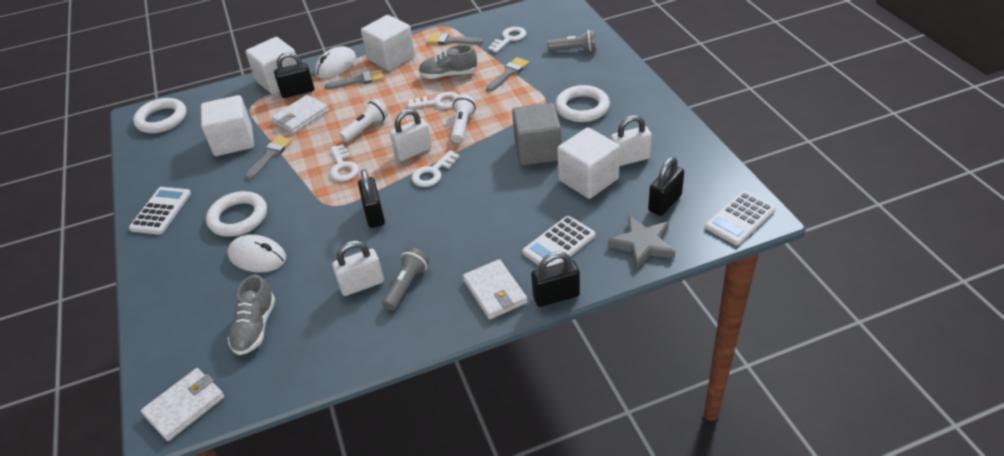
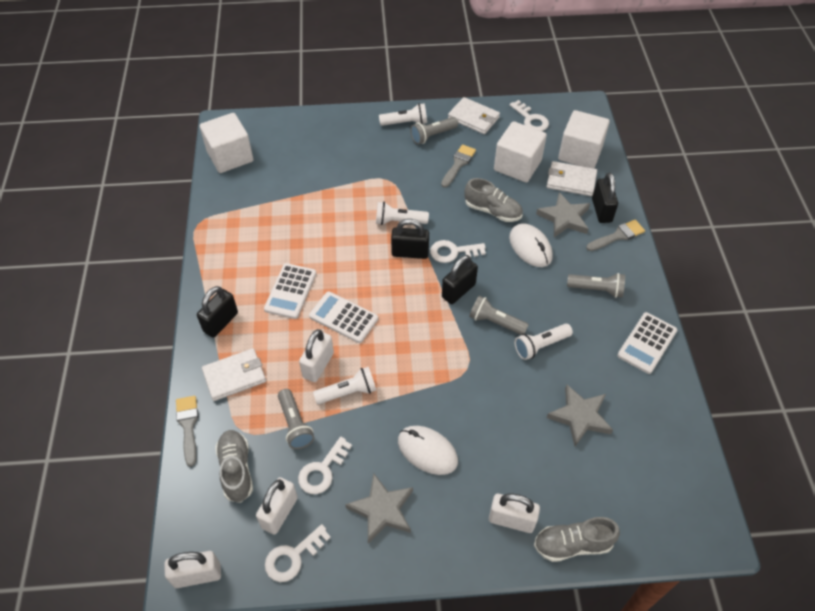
grey brush: 4 -> 3
grey cube: 1 -> 0
grey flashlight: 2 -> 4
grey shoe: 2 -> 3
grey star: 1 -> 3
white cube: 4 -> 3
white flashlight: 2 -> 4
white padlock: 3 -> 4
white ring: 3 -> 0

